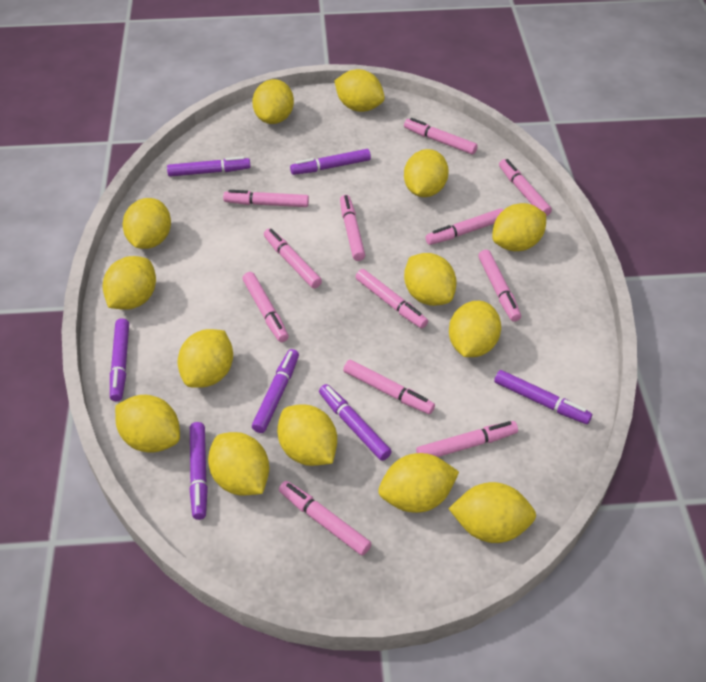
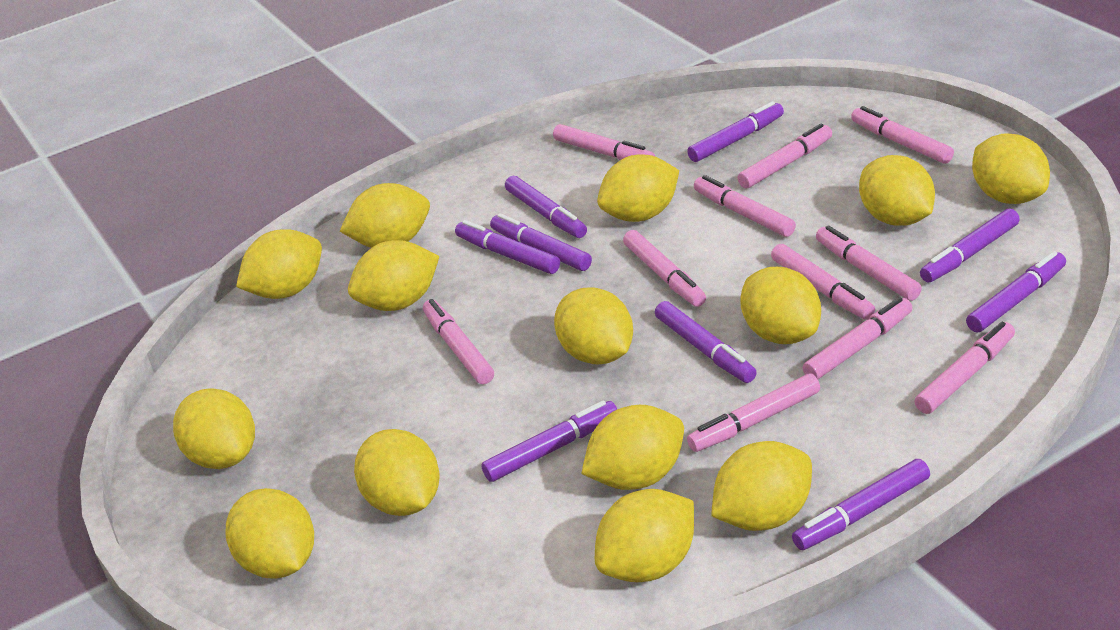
pink marker: 12 -> 11
purple marker: 7 -> 9

